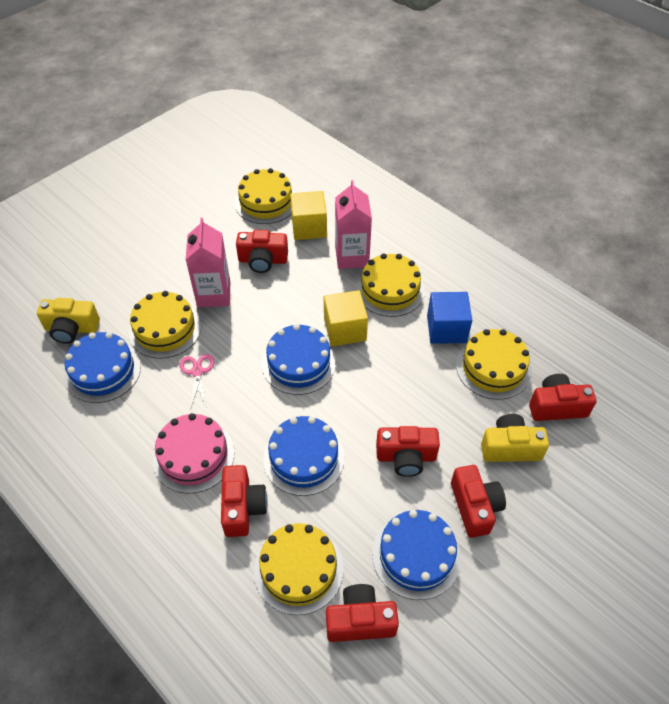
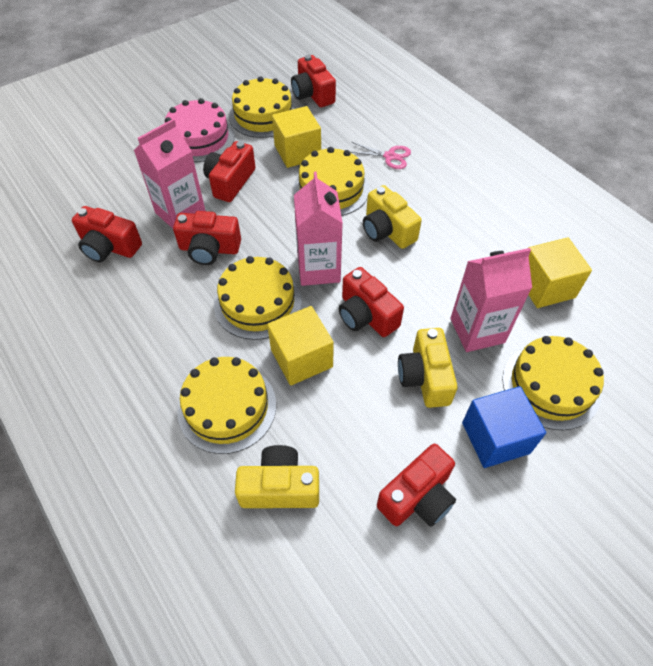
blue cake: 4 -> 0
pink carton: 2 -> 3
yellow camera: 2 -> 3
yellow cube: 2 -> 3

